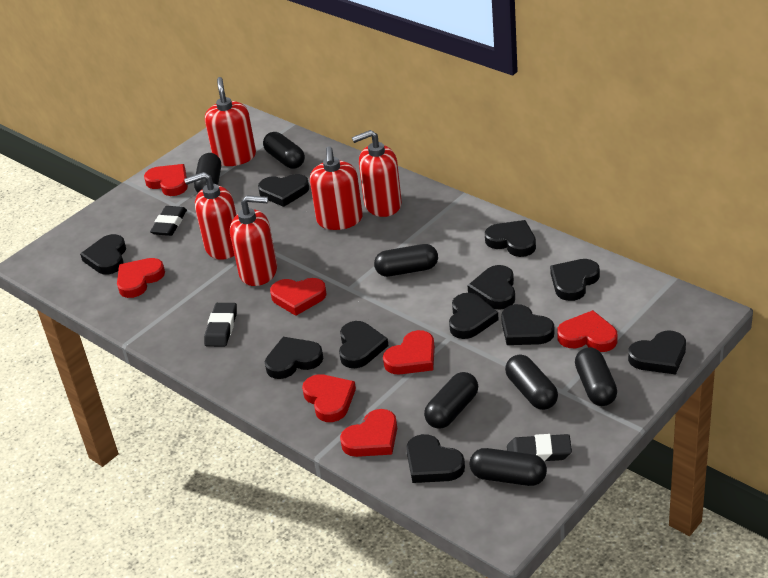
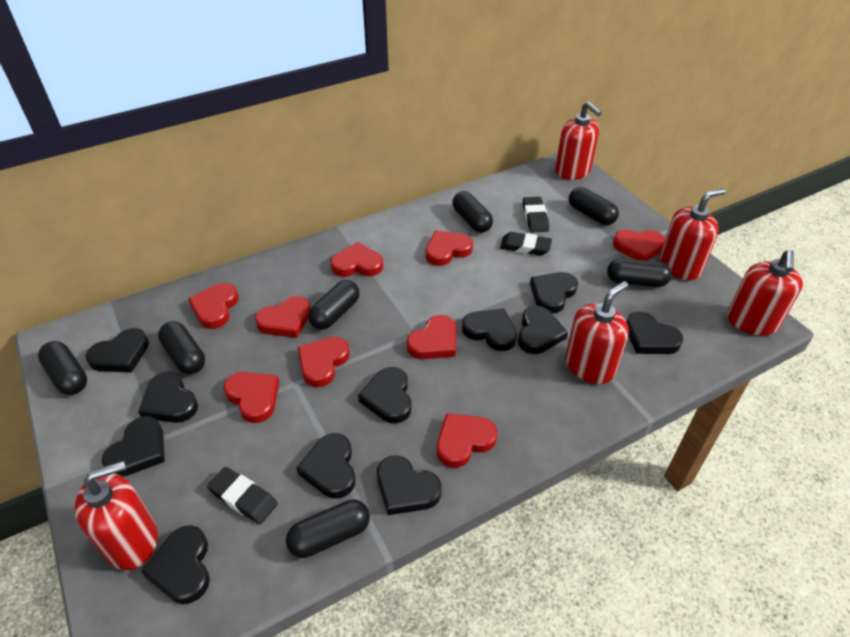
red heart: 7 -> 9

